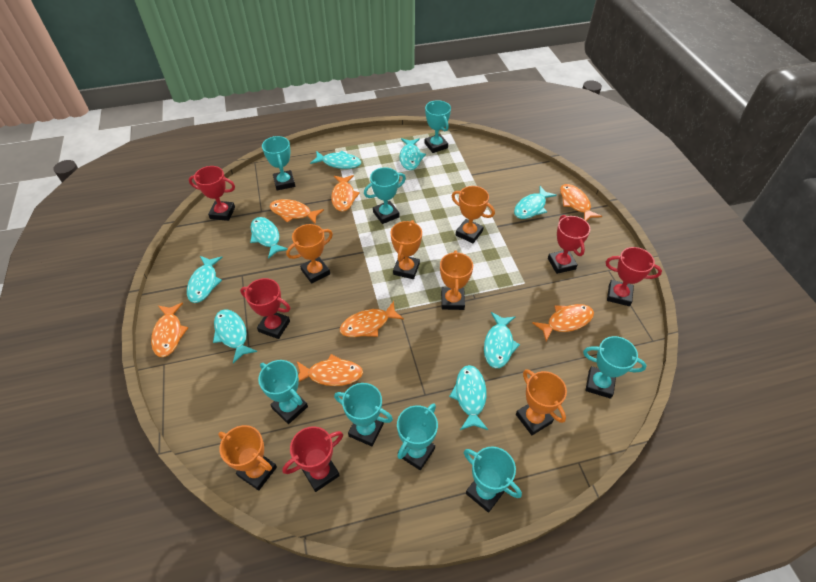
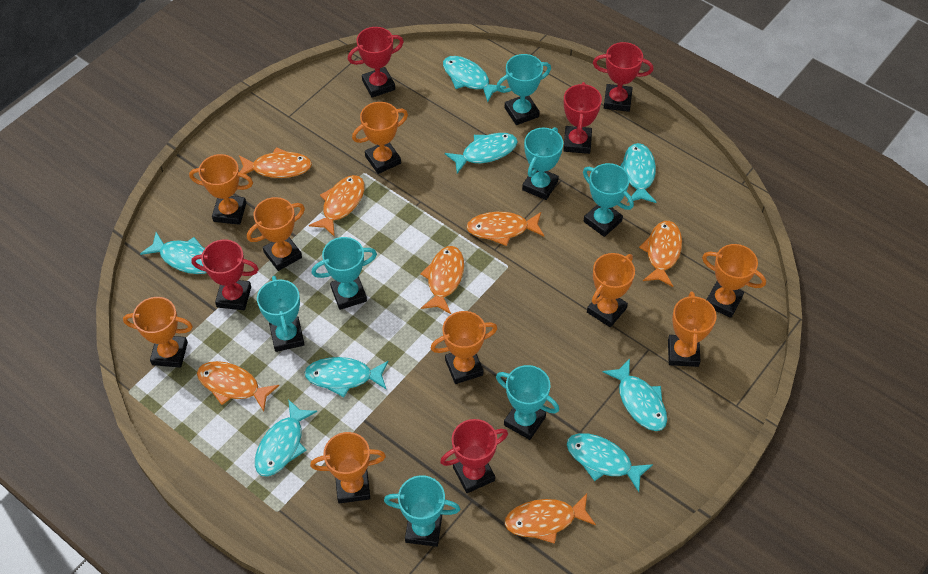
orange trophy: 6 -> 9
turquoise trophy: 8 -> 7

